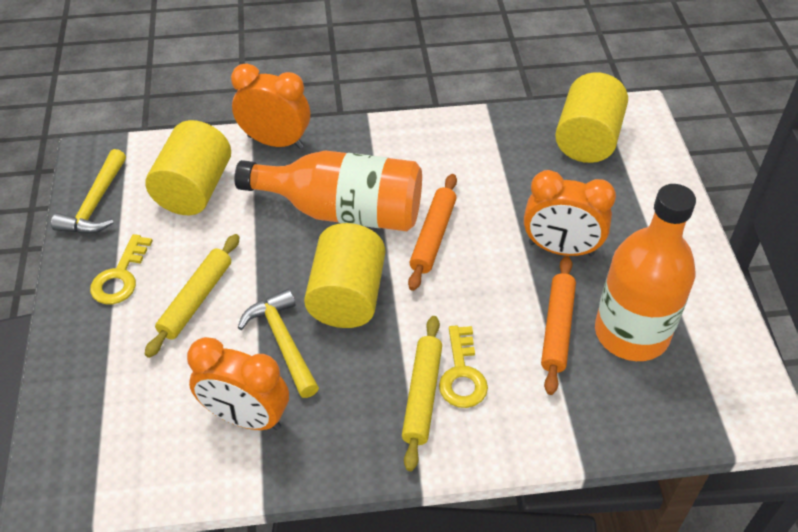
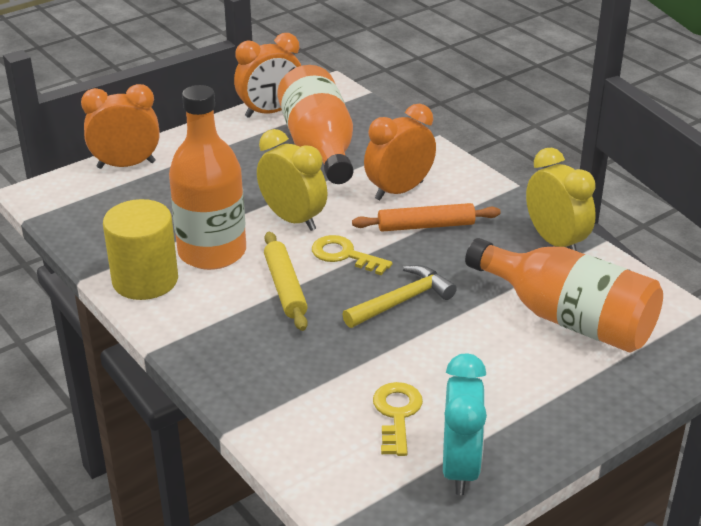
orange bottle: 2 -> 3
orange rolling pin: 2 -> 1
turquoise clock: 0 -> 1
yellow clock: 0 -> 2
yellow cylinder: 3 -> 1
yellow hammer: 2 -> 1
yellow rolling pin: 2 -> 1

